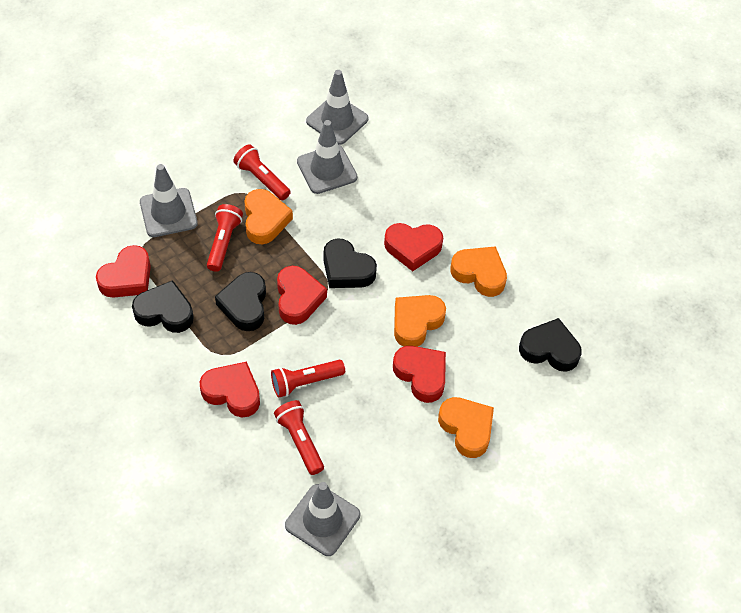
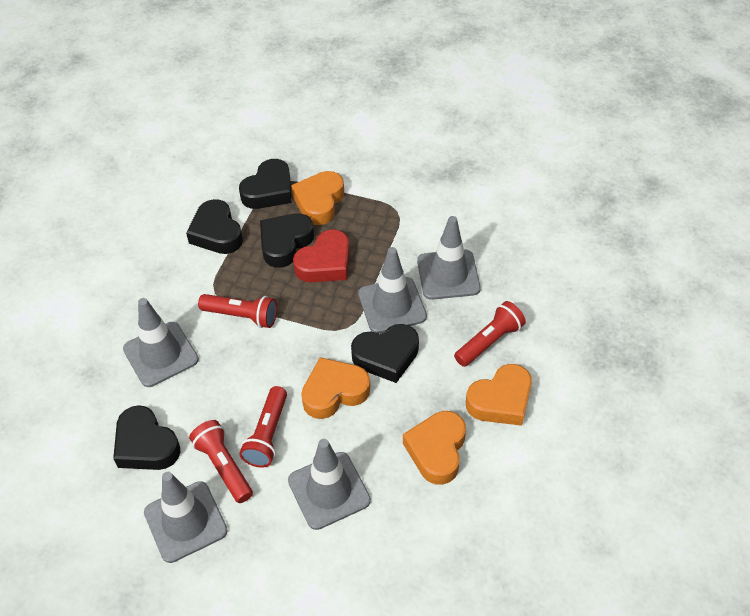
black heart: 4 -> 5
grey traffic cone: 4 -> 5
red heart: 5 -> 1

